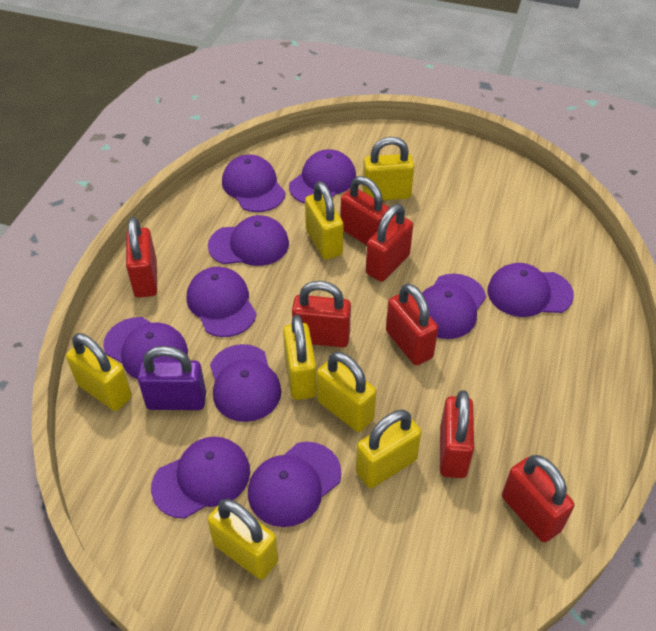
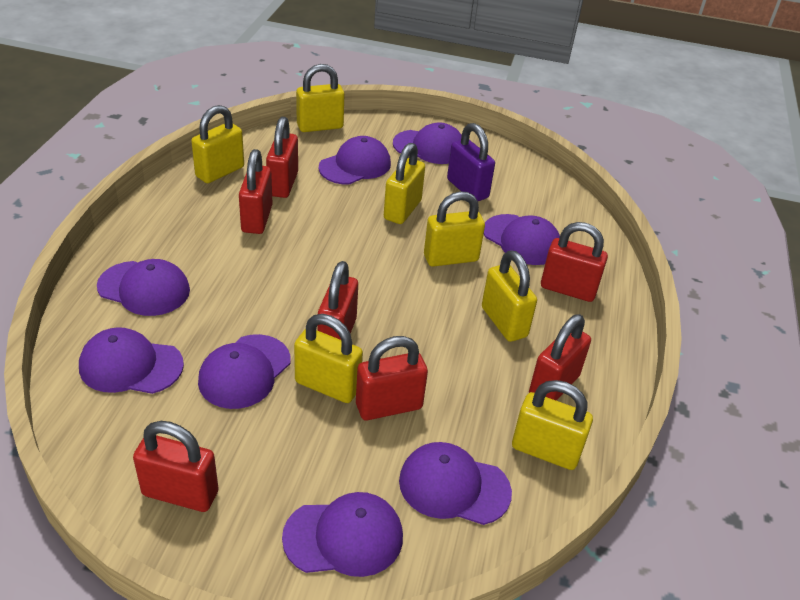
purple cap: 10 -> 8

